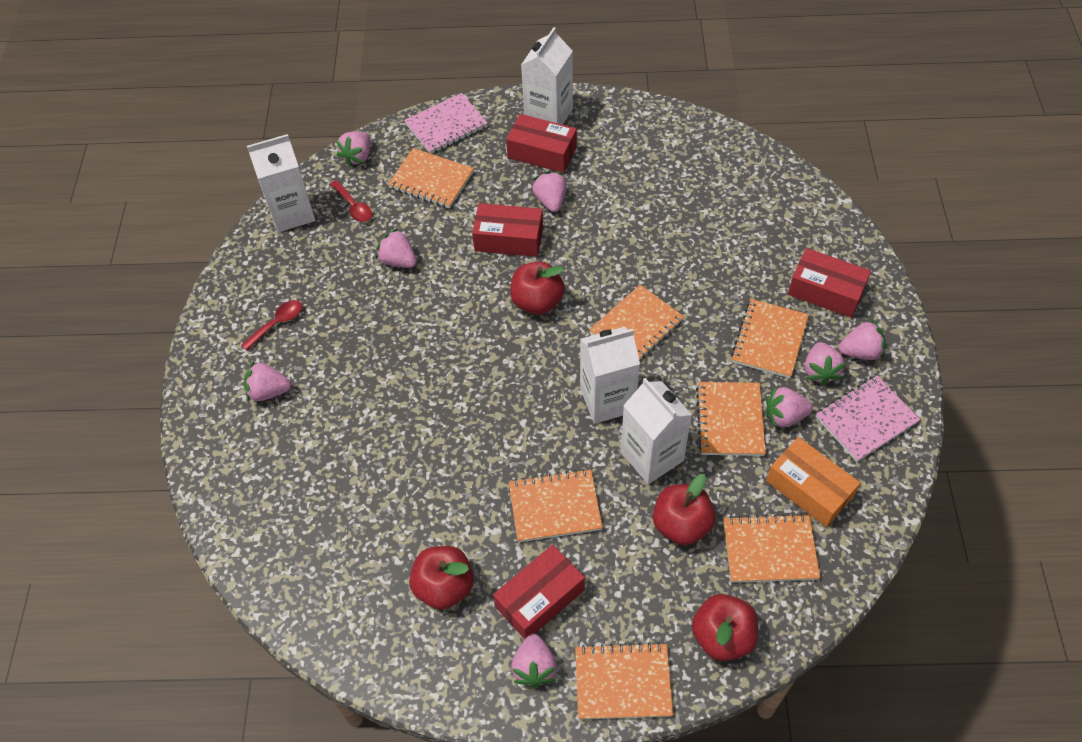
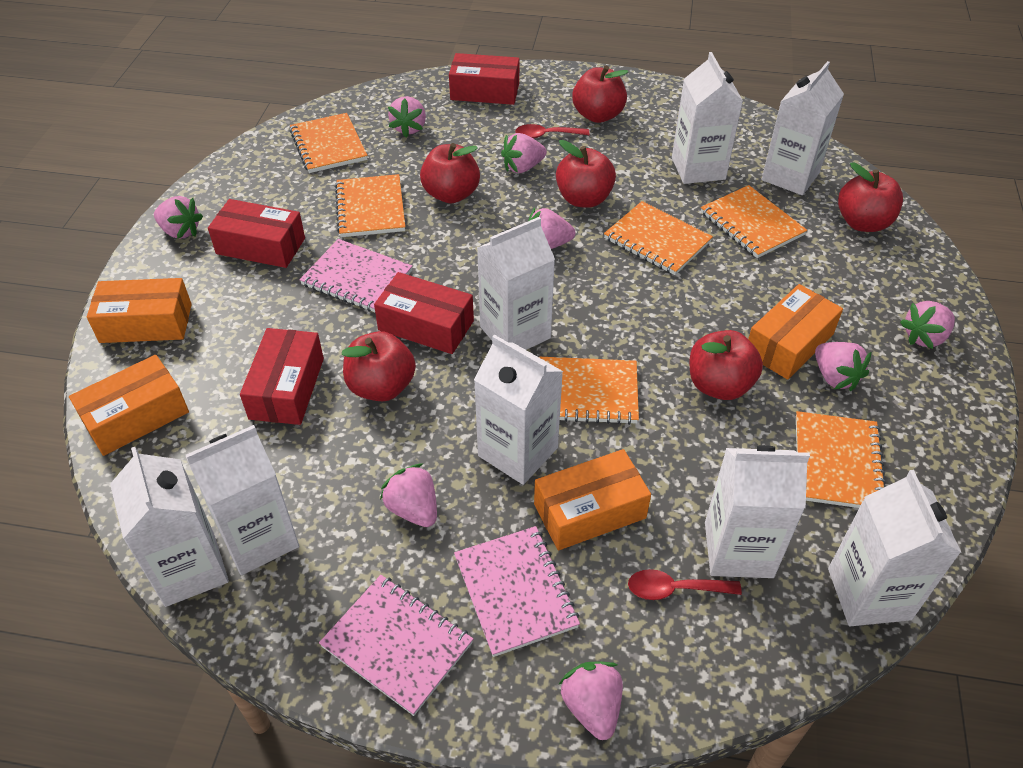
orange box: 1 -> 4
orange notebook: 7 -> 6
pink notebook: 2 -> 3
red apple: 4 -> 6
white carton: 4 -> 8

